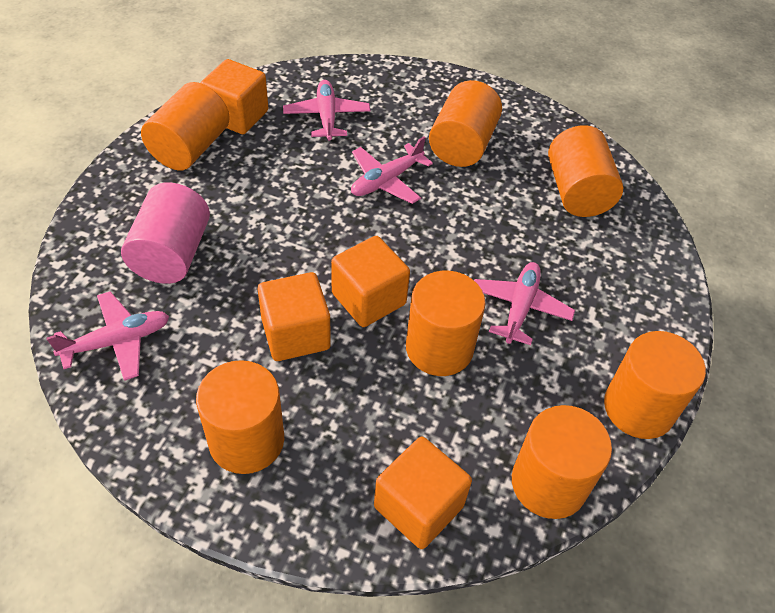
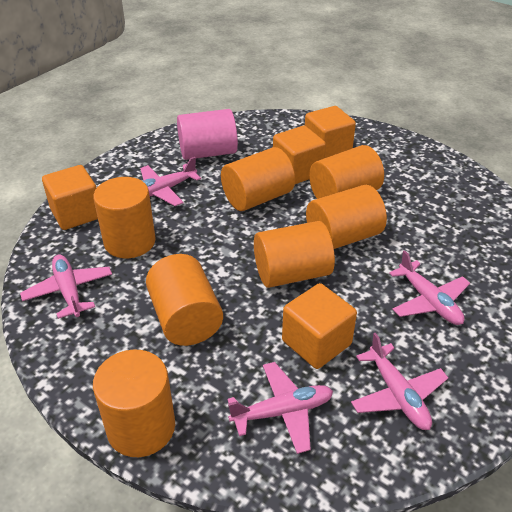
pink plane: 4 -> 5

